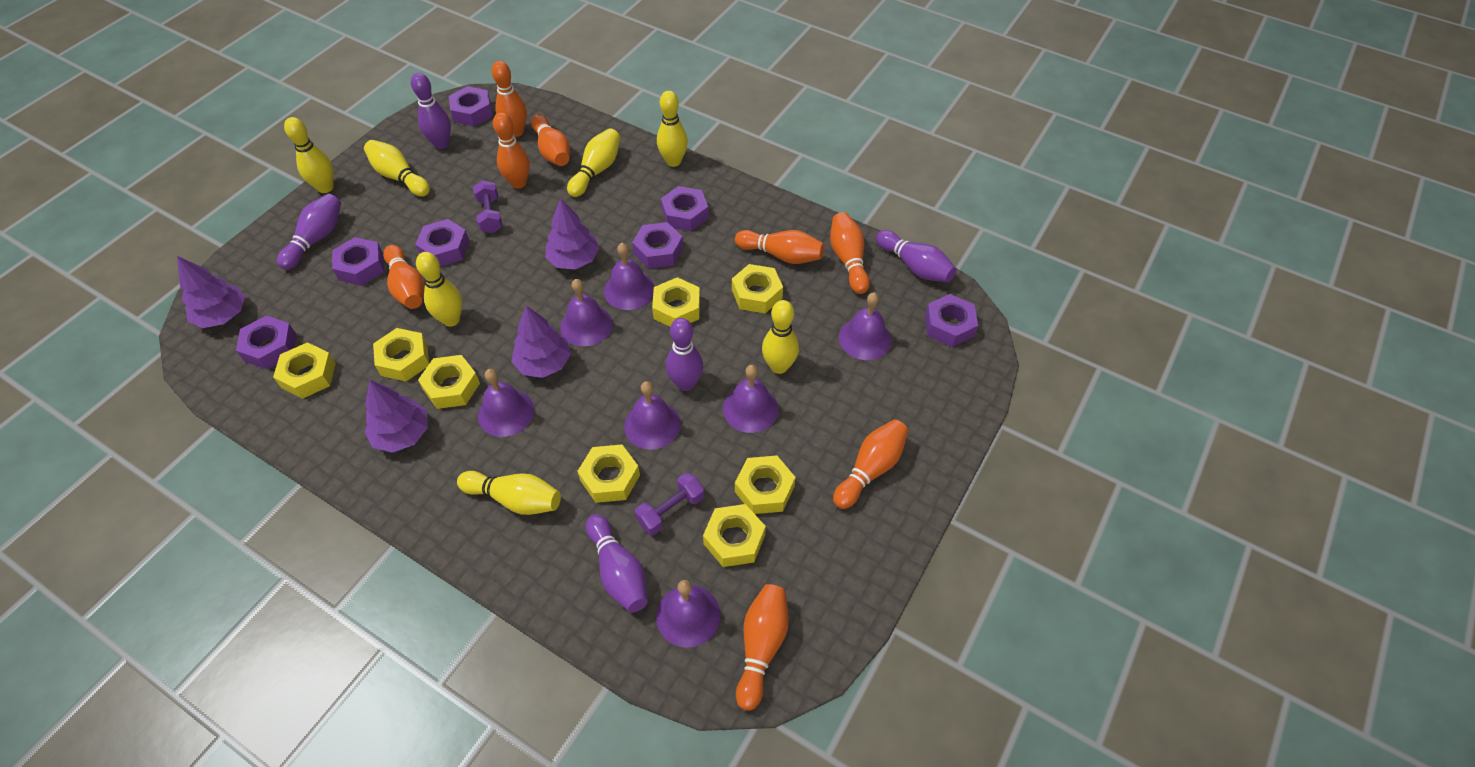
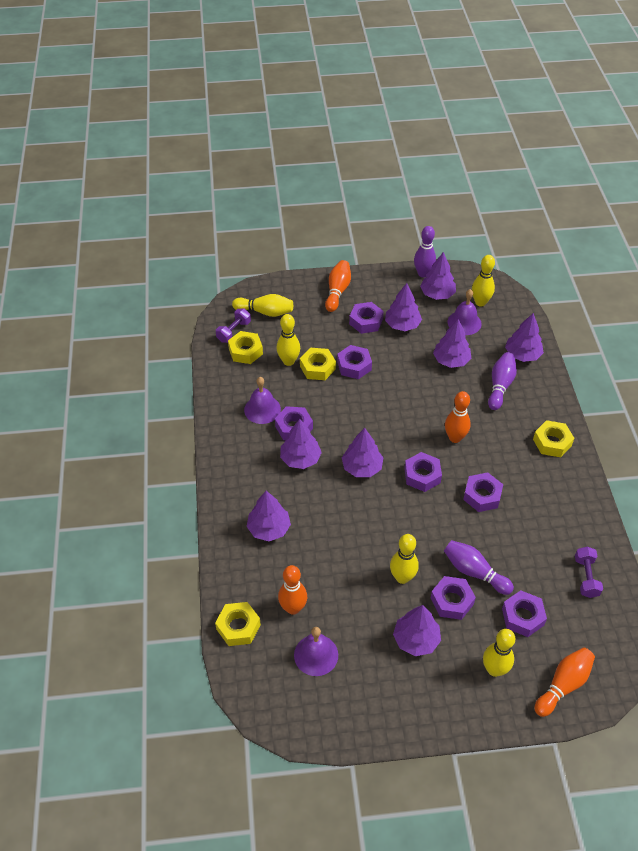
orange bowling pin: 8 -> 4
purple bell: 7 -> 3
purple bowling pin: 5 -> 3
purple tree: 4 -> 8
yellow bowling pin: 7 -> 5
yellow nut: 8 -> 4

